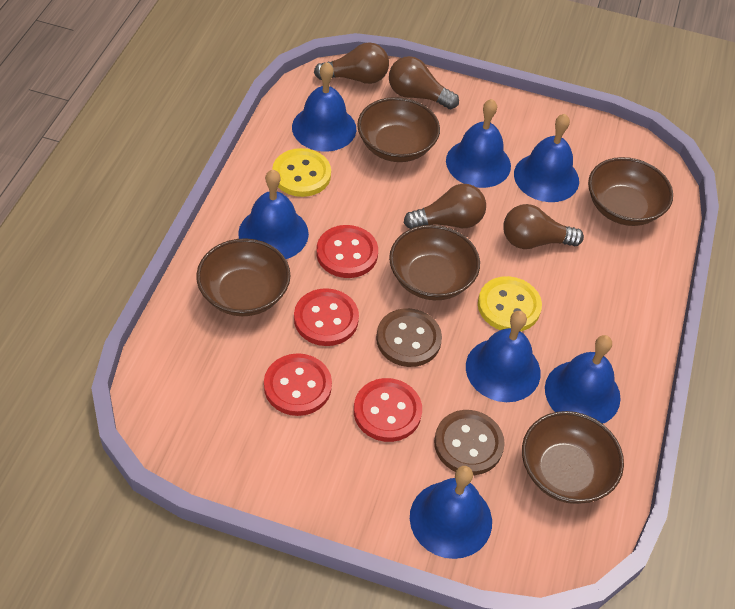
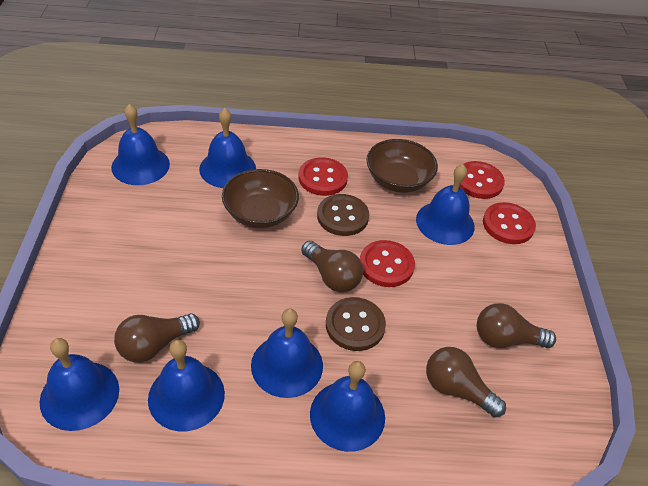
brown bowl: 5 -> 2
yellow button: 2 -> 0

